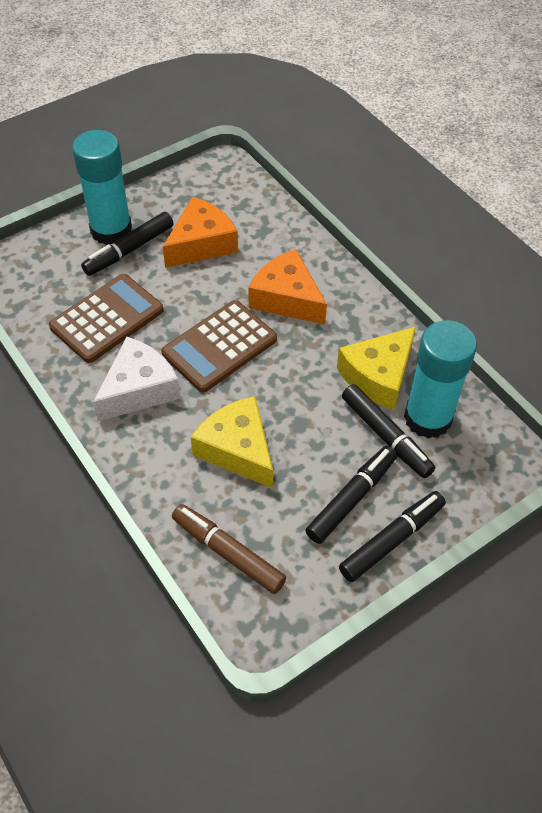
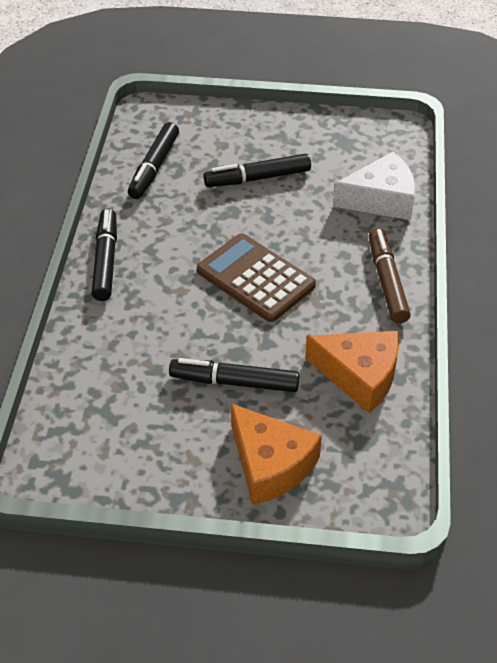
brown calculator: 2 -> 1
turquoise glue stick: 2 -> 0
yellow cheese: 2 -> 0

